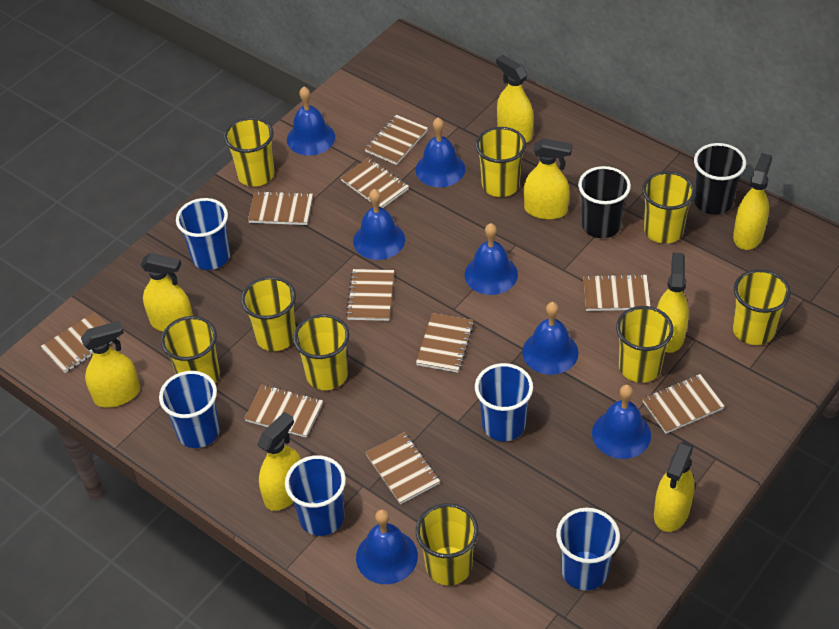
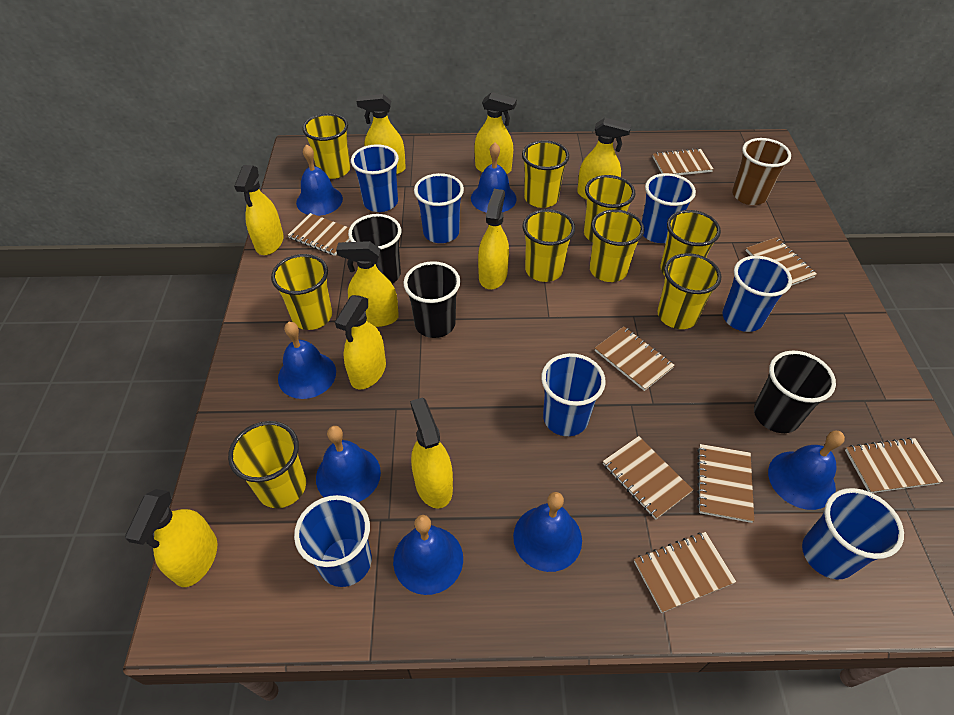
black cup: 2 -> 3
blue cup: 5 -> 7
brown cup: 0 -> 1
brown notebook: 10 -> 8
yellow spray bottle: 8 -> 9

